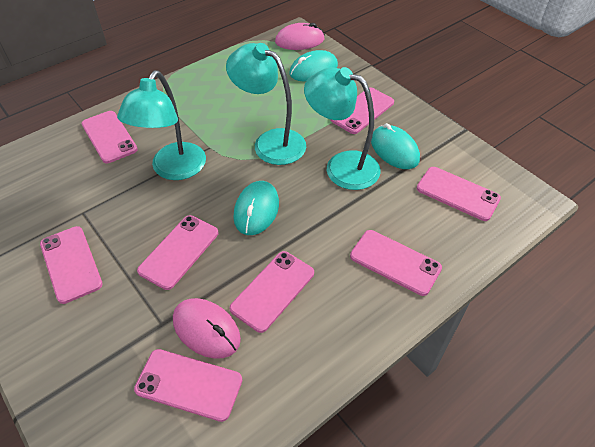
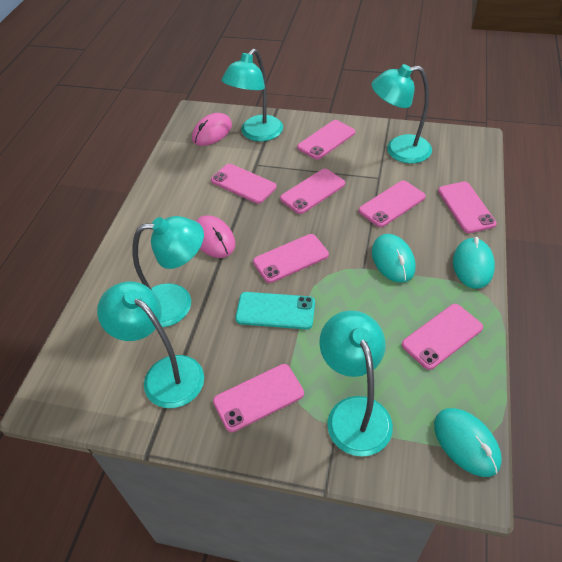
turquoise lamp: 3 -> 5
turquoise phone: 0 -> 1

